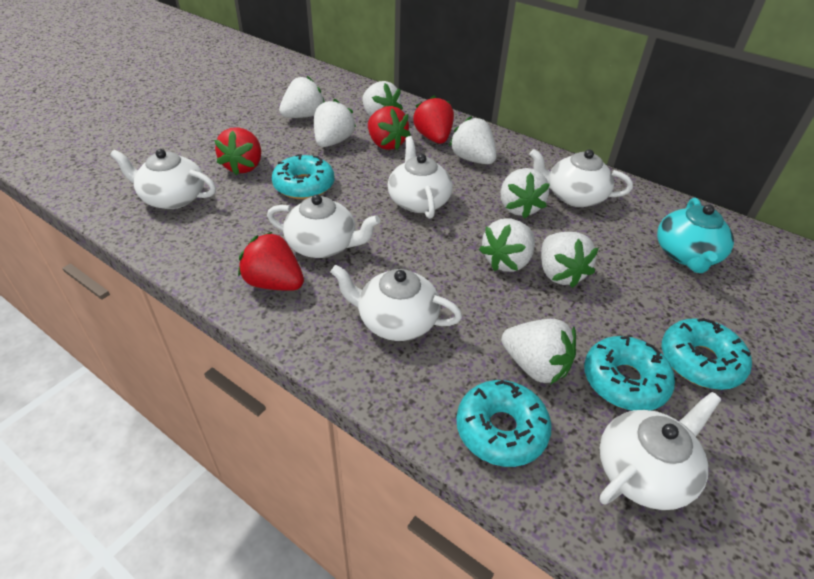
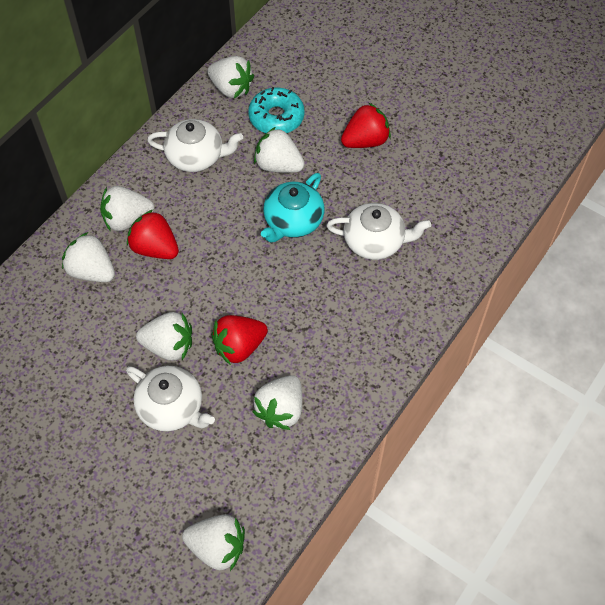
red strawberry: 4 -> 3
turquoise donut: 4 -> 1
white strawberry: 8 -> 7
white teapot: 6 -> 3

